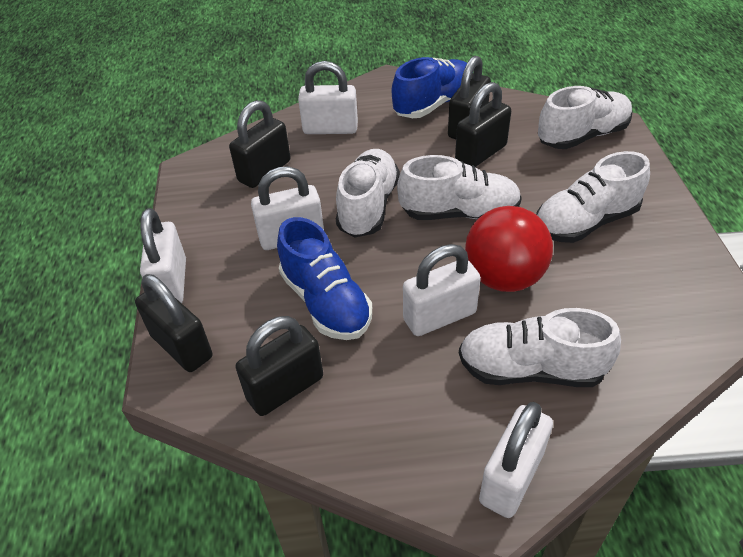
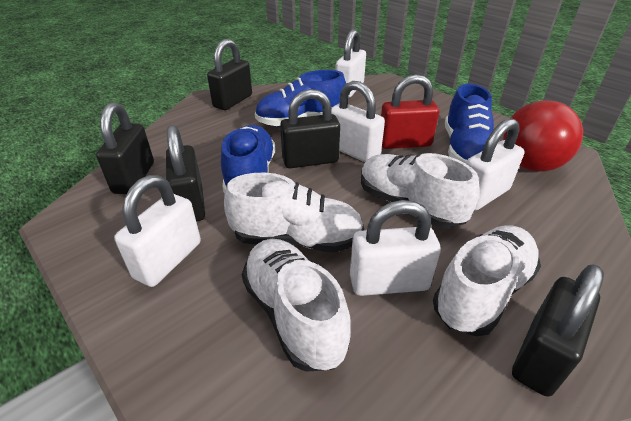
blue shoe: 2 -> 3
red padlock: 0 -> 1
white shoe: 5 -> 4

